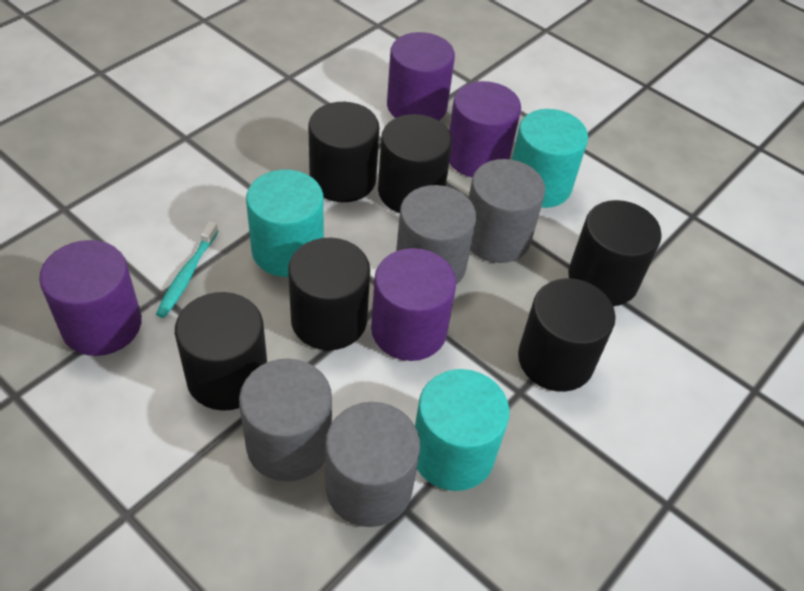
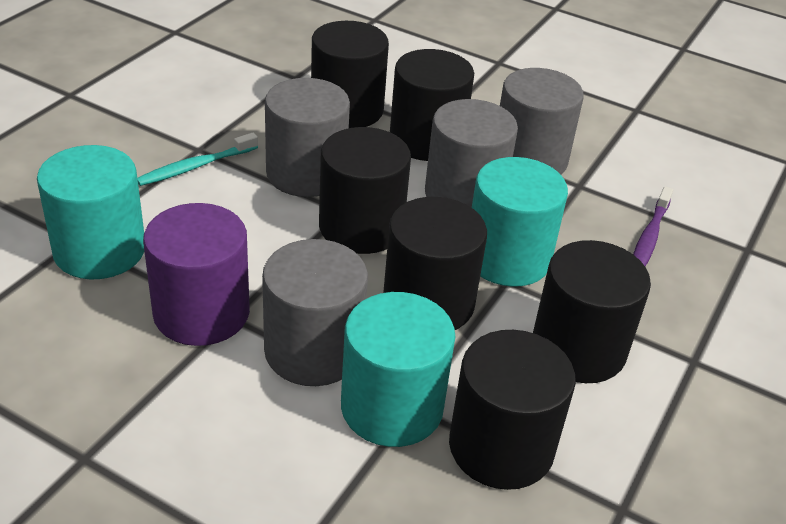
purple cylinder: 4 -> 1
purple toothbrush: 0 -> 1

